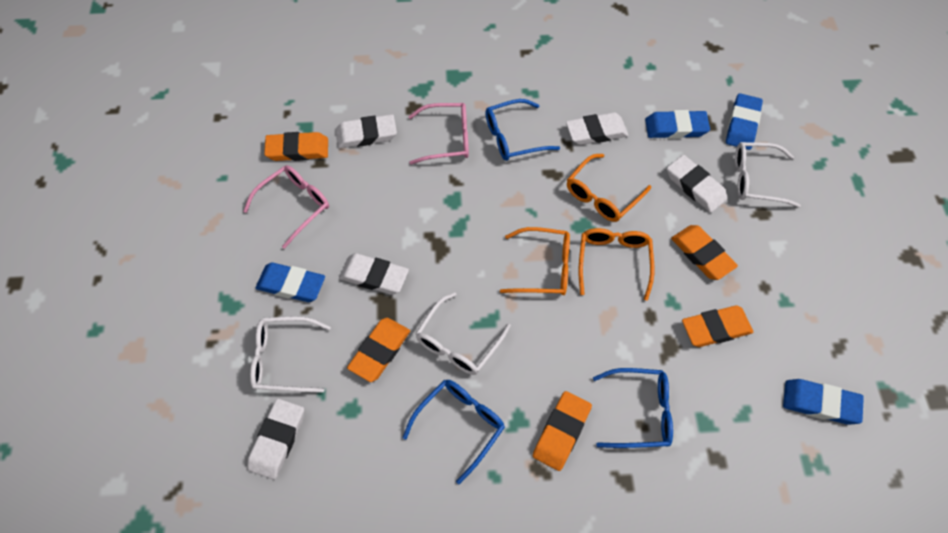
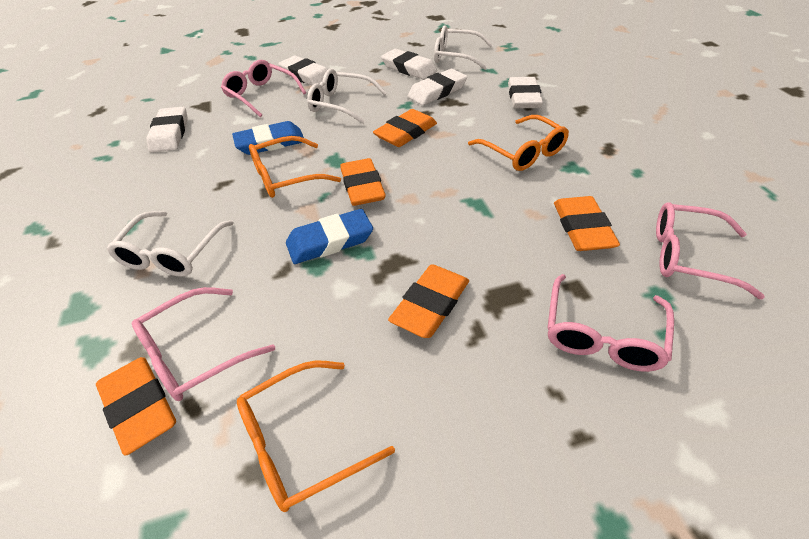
blue eraser: 4 -> 2
blue glasses: 3 -> 0
pink glasses: 2 -> 4

